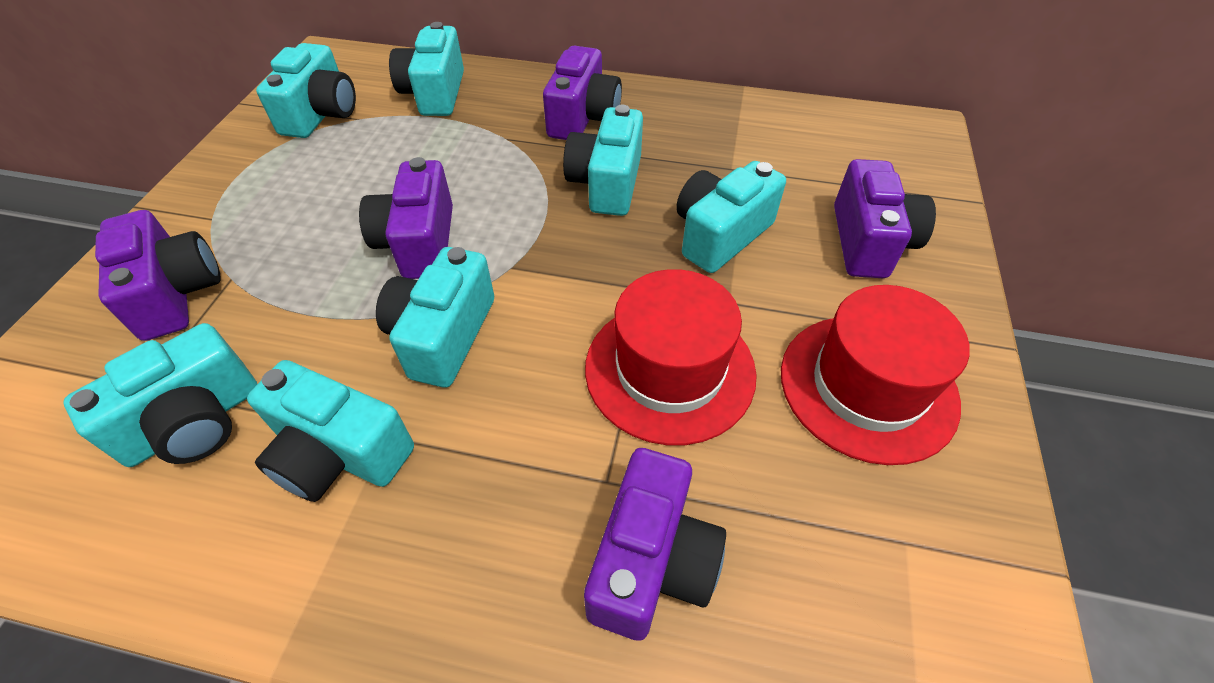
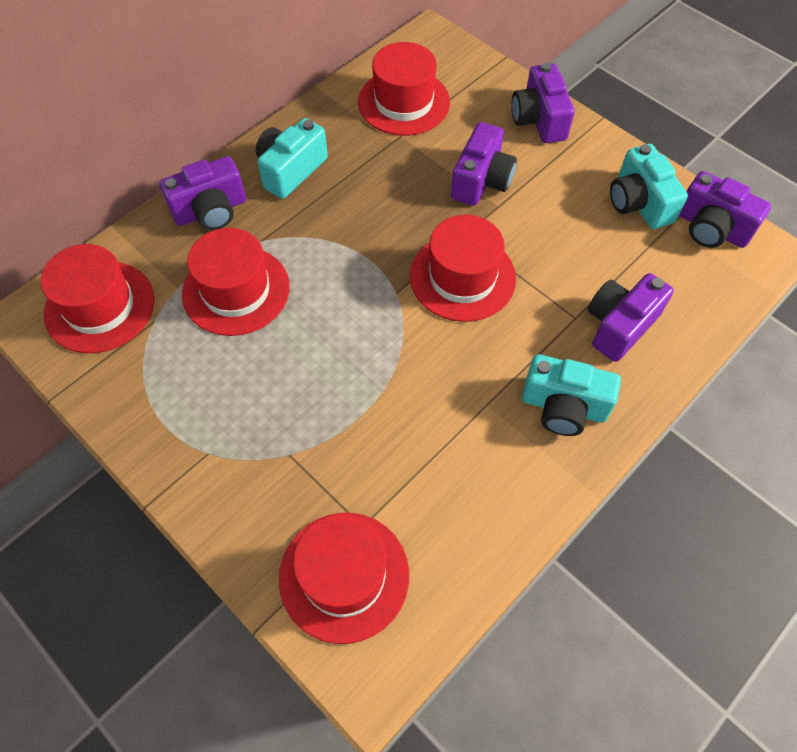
red hat: 2 -> 5
turquoise camera: 7 -> 3

